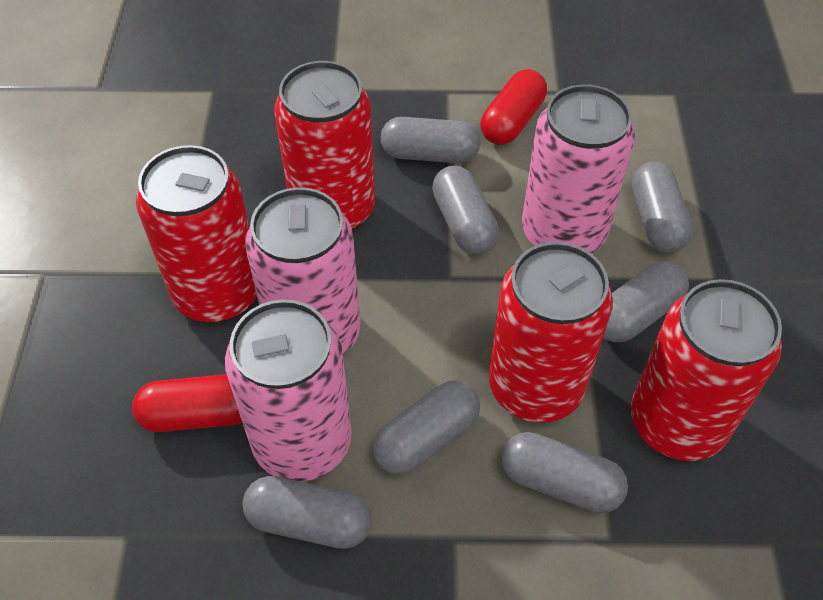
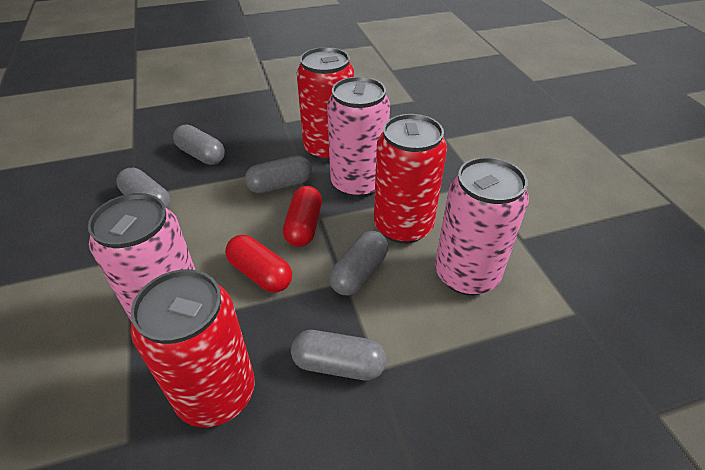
grey capsule: 7 -> 5
red can: 4 -> 3

